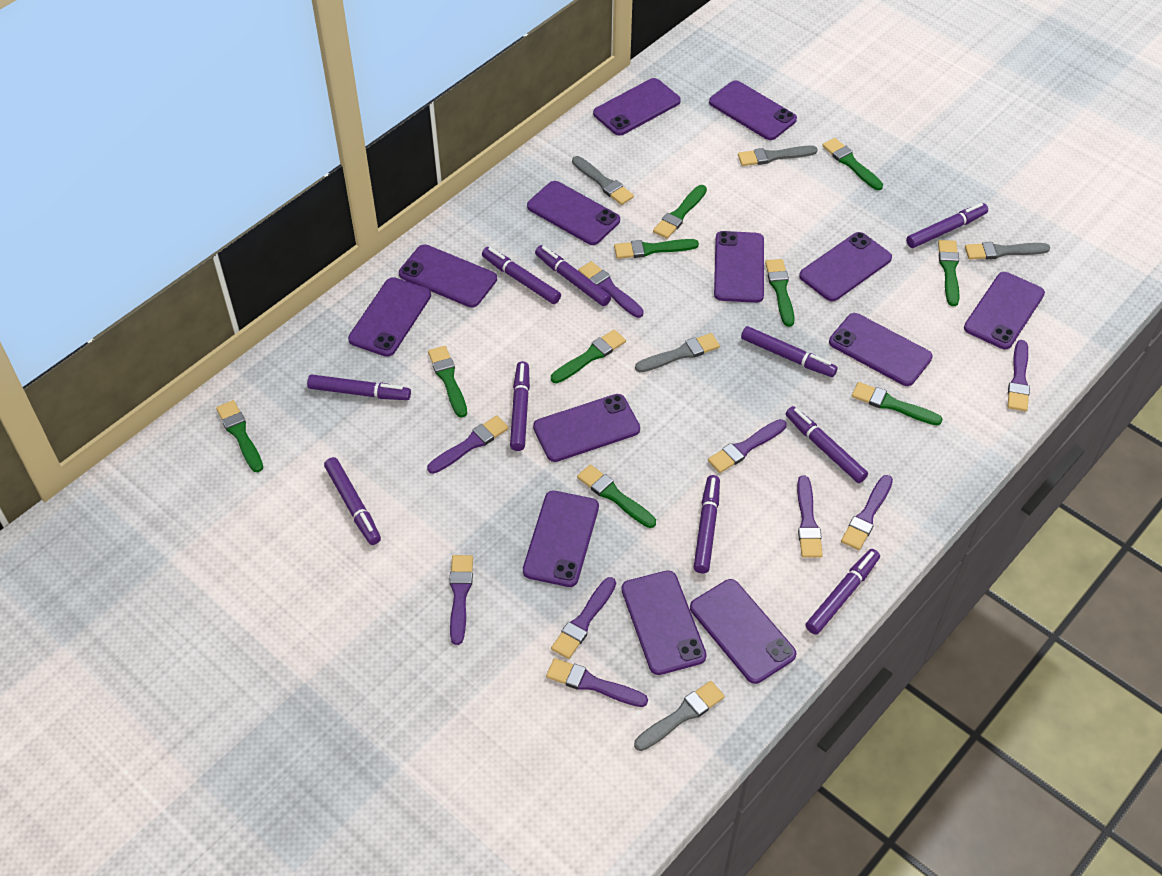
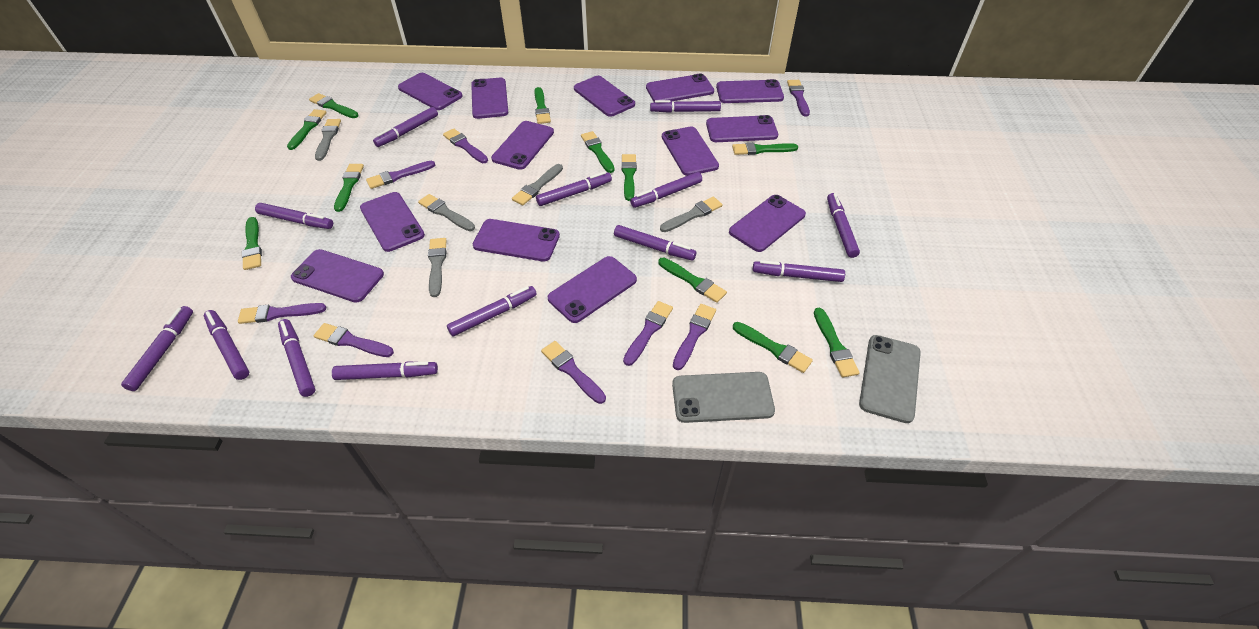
green brush: 10 -> 11
grey phone: 0 -> 2
purple brush: 9 -> 8
purple marker: 10 -> 13

